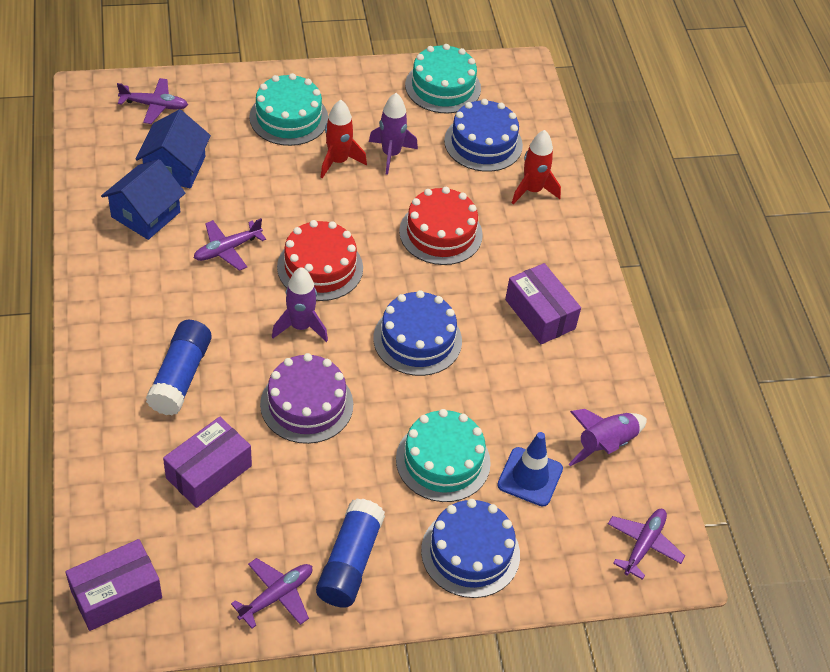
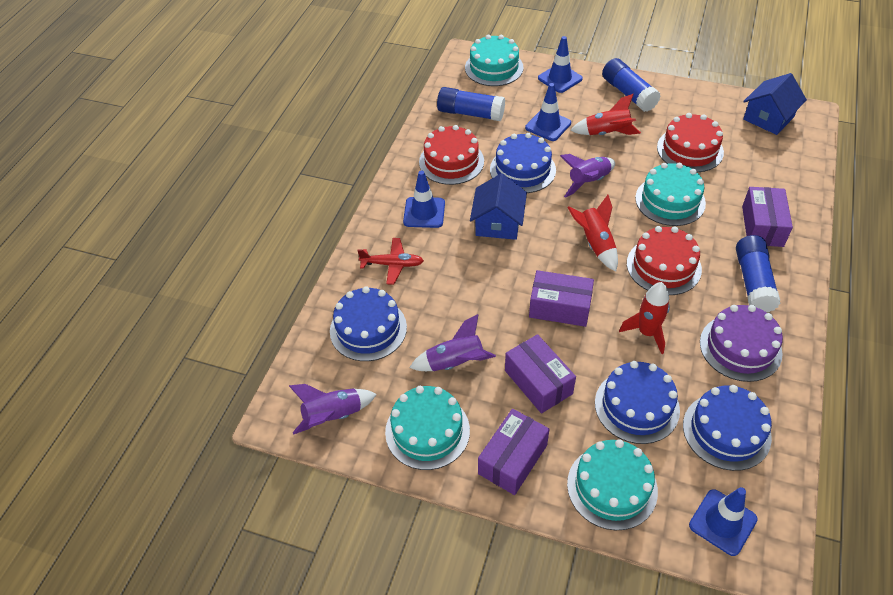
blue cake: 3 -> 4
blue glue stick: 2 -> 3
blue traffic cone: 1 -> 4
purple box: 3 -> 4
purple plane: 4 -> 0
red cake: 2 -> 3
red plane: 0 -> 1
red rocket: 2 -> 3
turquoise cake: 3 -> 4

